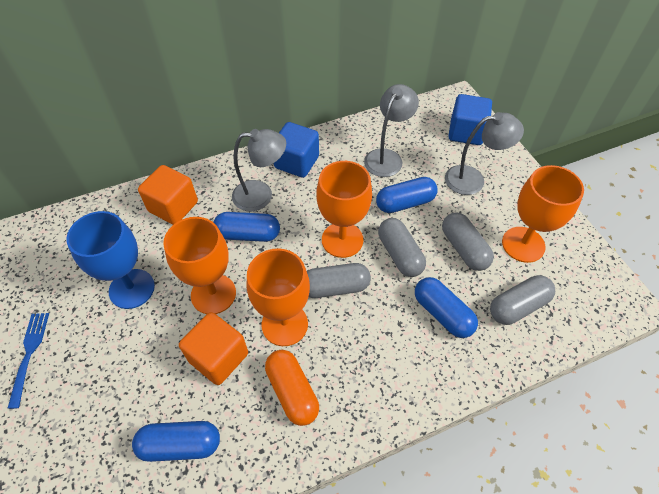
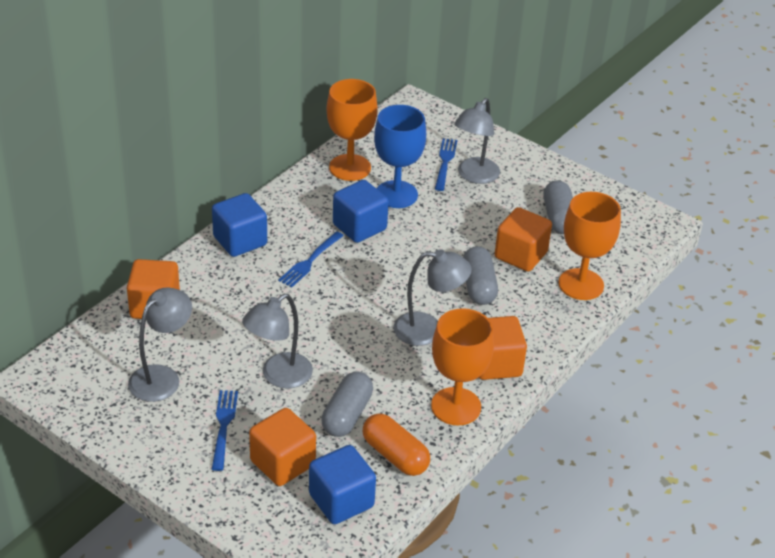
blue capsule: 4 -> 0
blue cube: 2 -> 3
blue fork: 1 -> 3
grey capsule: 4 -> 3
grey lamp: 3 -> 4
orange cube: 2 -> 4
orange goblet: 4 -> 3

